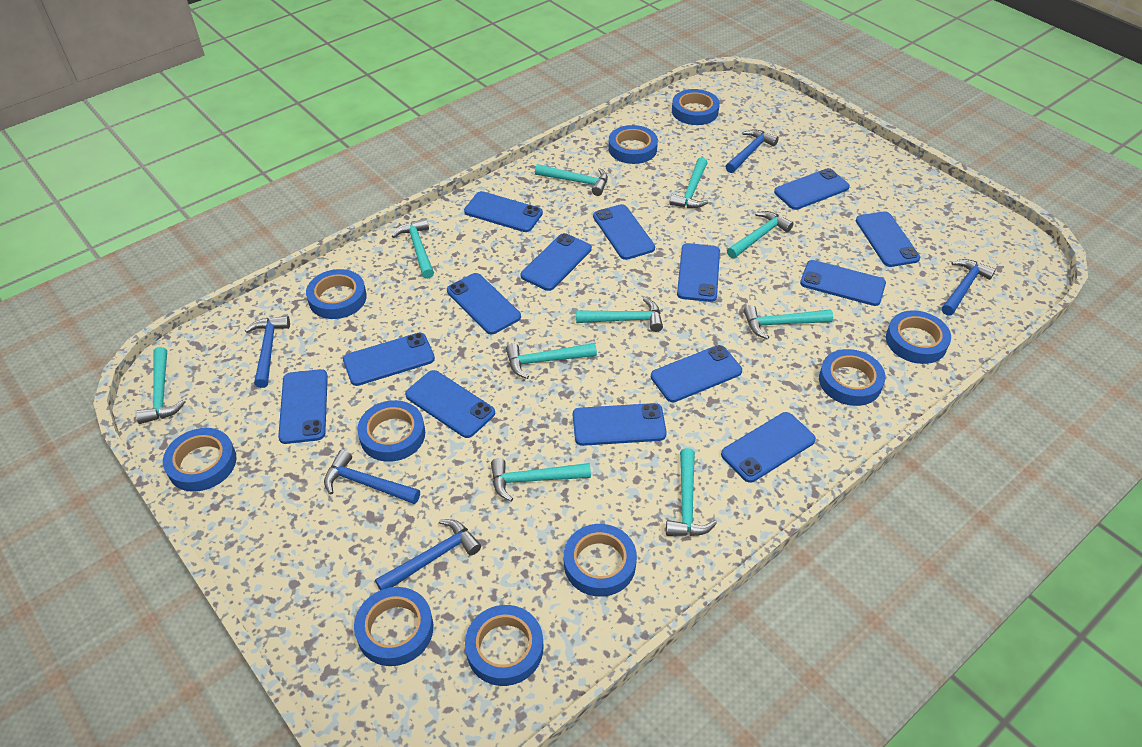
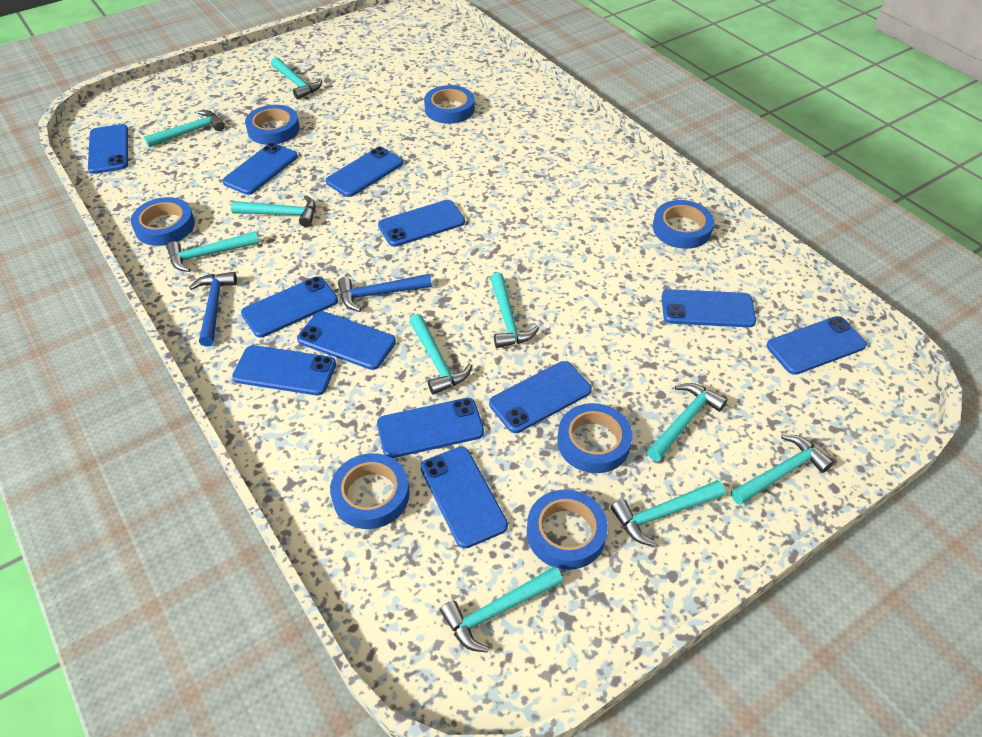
blue hammer: 5 -> 2
blue phone: 14 -> 12
blue tape: 10 -> 7

